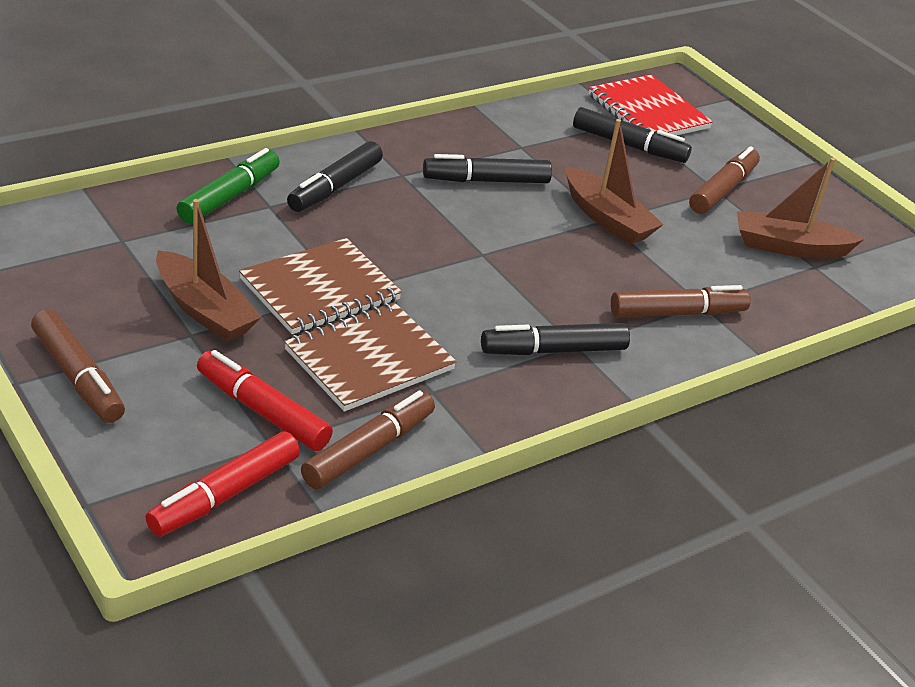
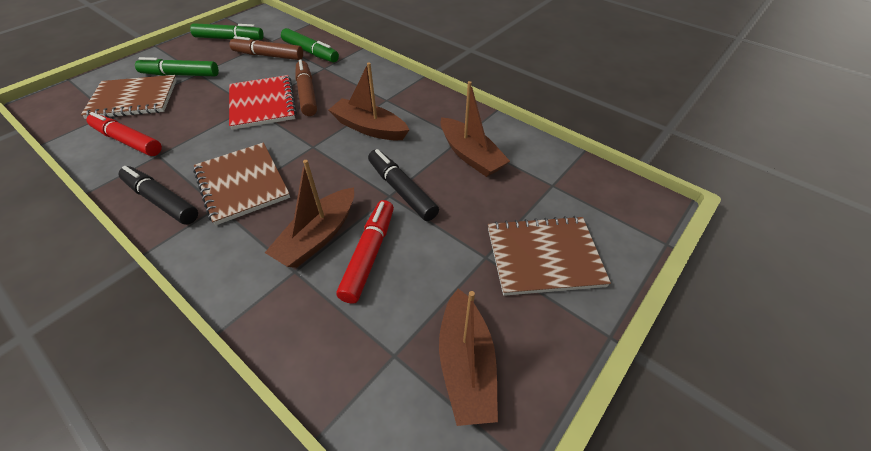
black marker: 4 -> 2
brown boat: 3 -> 4
brown marker: 4 -> 2
brown notebook: 2 -> 3
green marker: 1 -> 3

